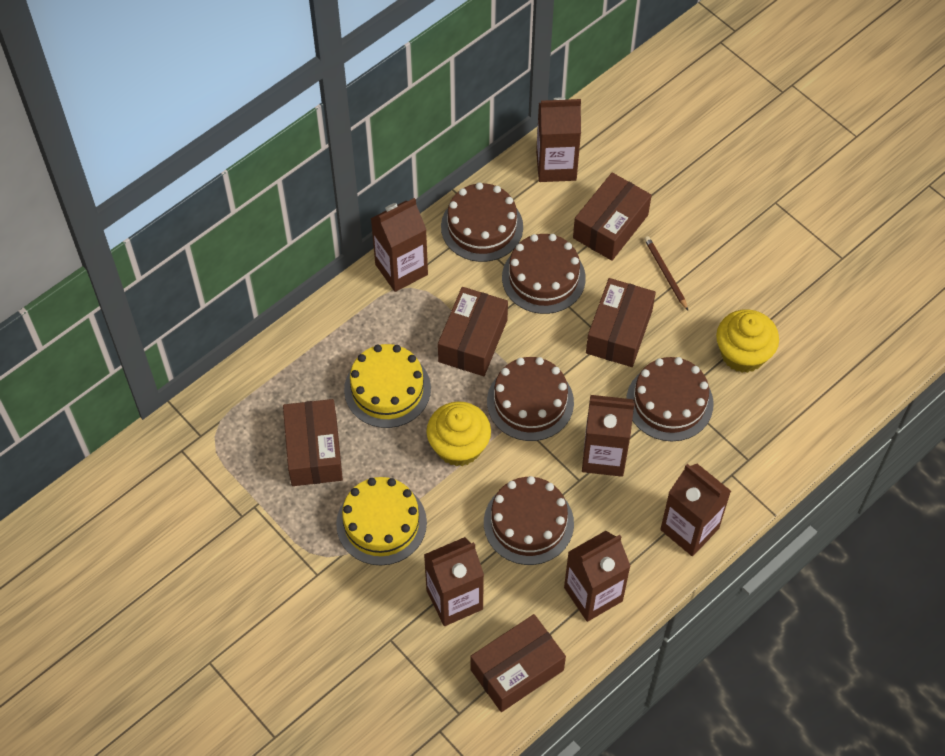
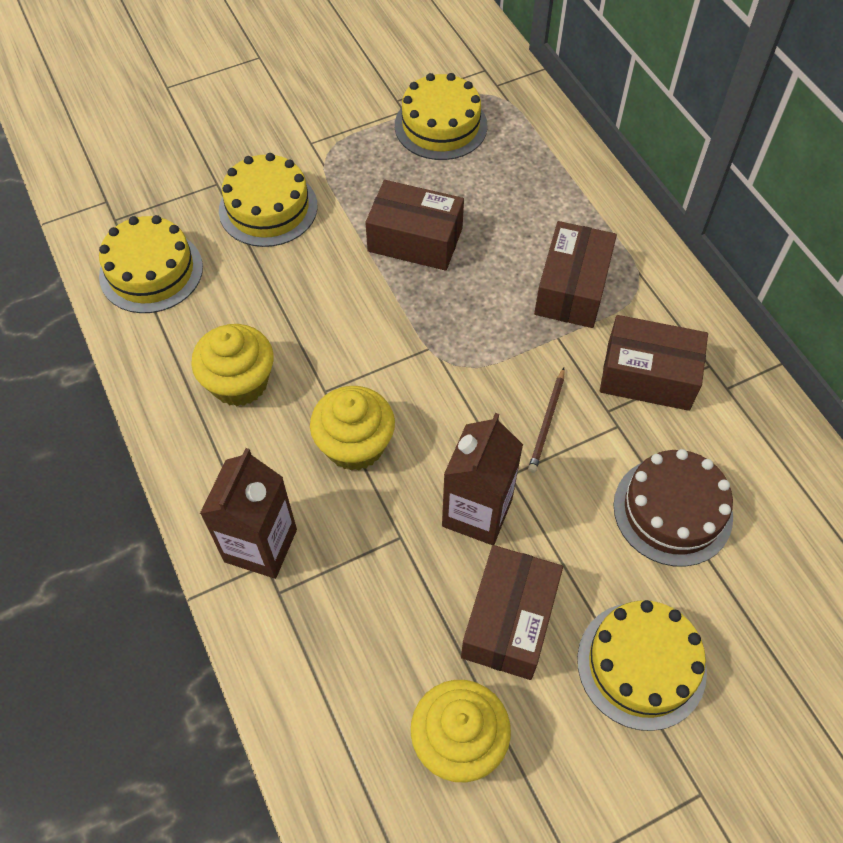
brown box: 5 -> 4
brown cake: 5 -> 1
brown carton: 6 -> 2
yellow cake: 2 -> 4
yellow cupcake: 2 -> 3

